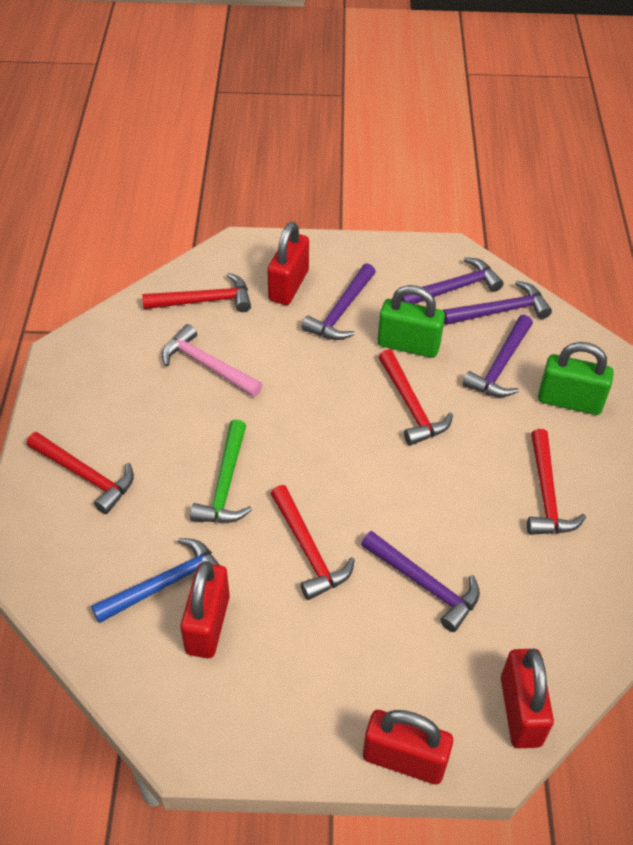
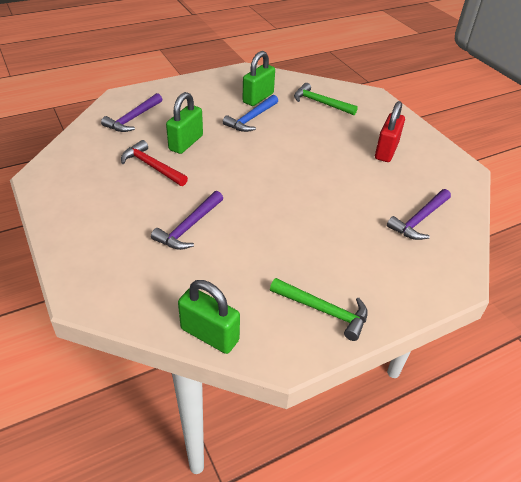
green hammer: 1 -> 2
green padlock: 2 -> 3
pink hammer: 1 -> 0
purple hammer: 5 -> 3
red hammer: 5 -> 1
red padlock: 4 -> 1

